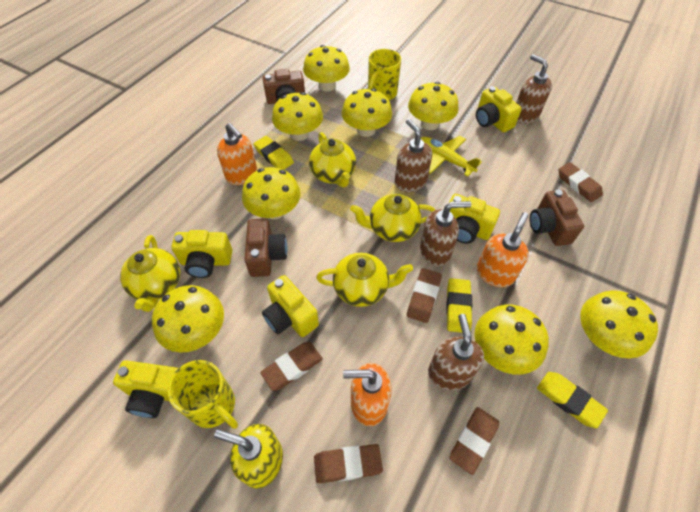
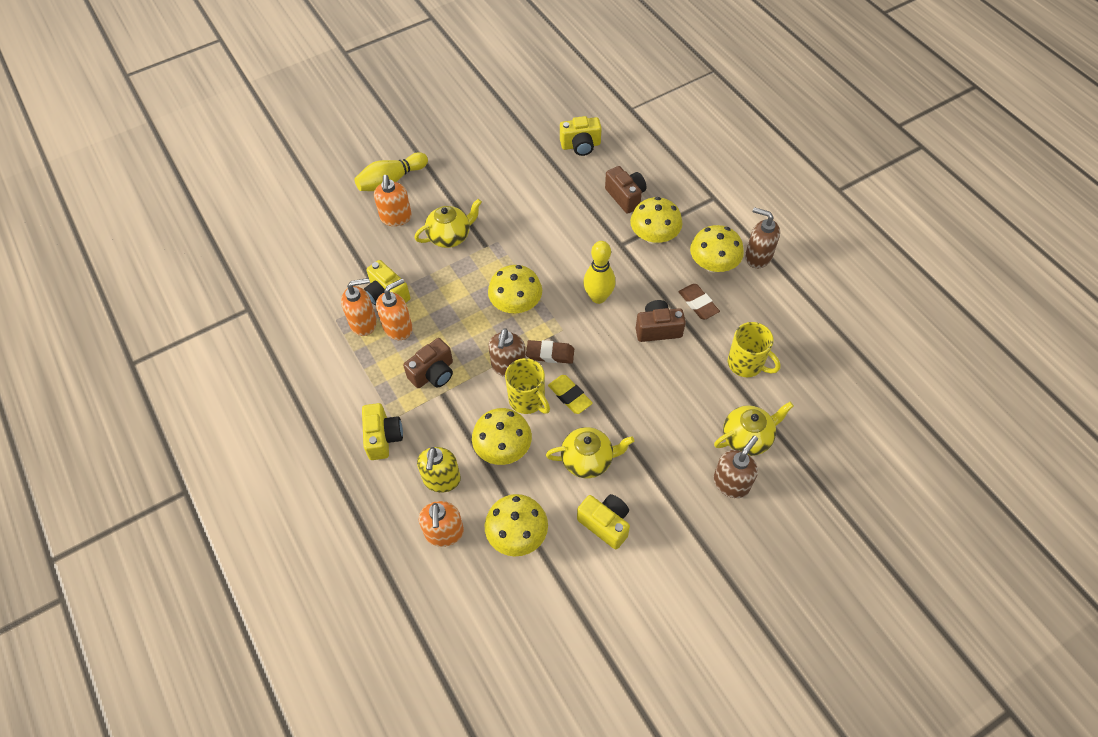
brown eraser: 5 -> 2
brown soap dispenser: 4 -> 3
orange soap dispenser: 3 -> 4
yellow bowling pin: 0 -> 2
yellow camera: 5 -> 4
yellow eraser: 3 -> 1
yellow mushroom: 8 -> 5
yellow plane: 1 -> 0
yellow teapot: 4 -> 3

